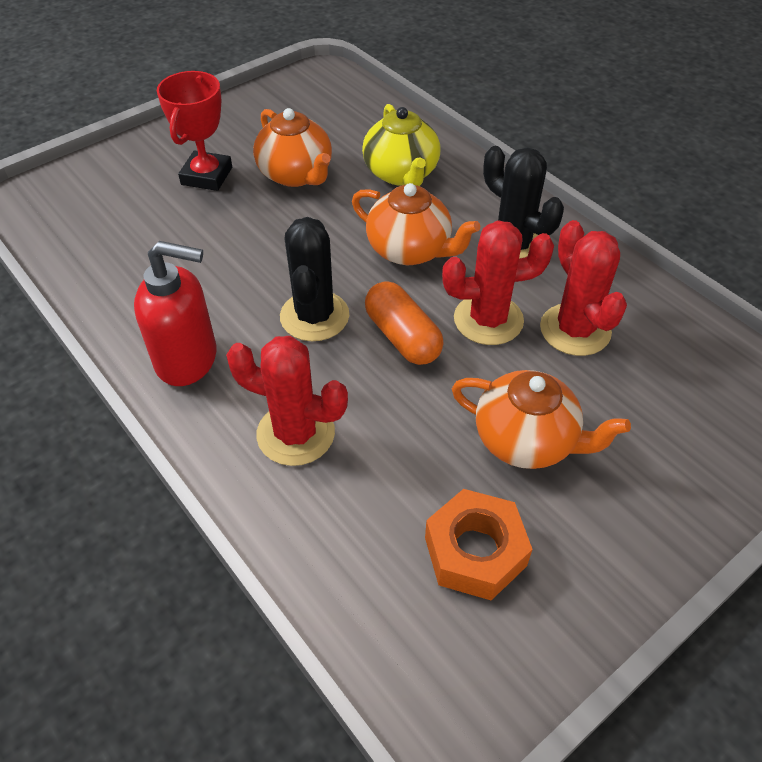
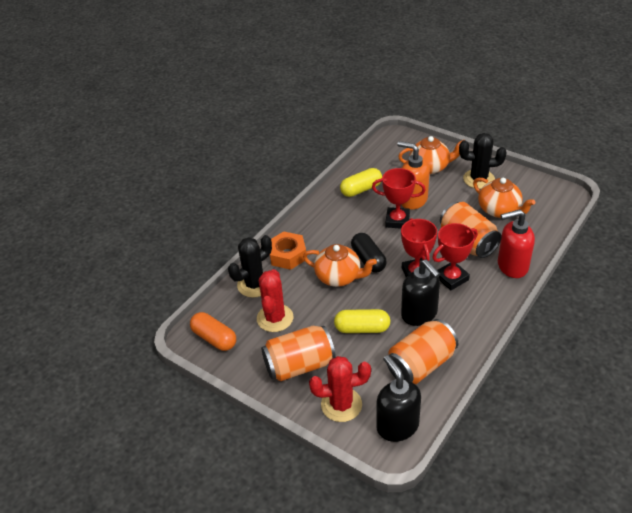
black capsule: 0 -> 1
black soap dispenser: 0 -> 2
orange can: 0 -> 3
orange soap dispenser: 0 -> 1
red cactus: 3 -> 2
red trophy: 1 -> 3
yellow capsule: 0 -> 2
yellow teapot: 1 -> 0

